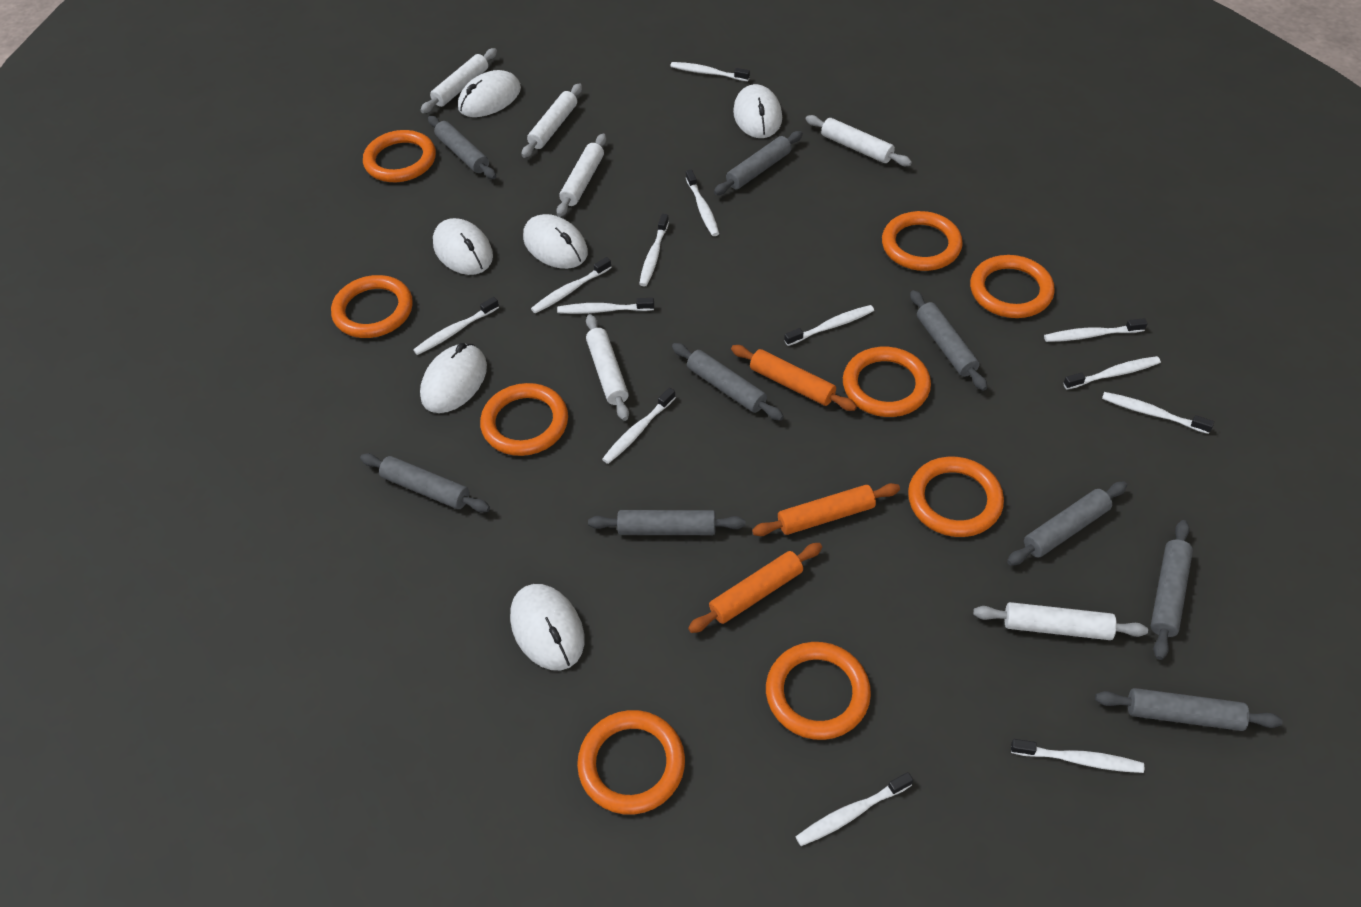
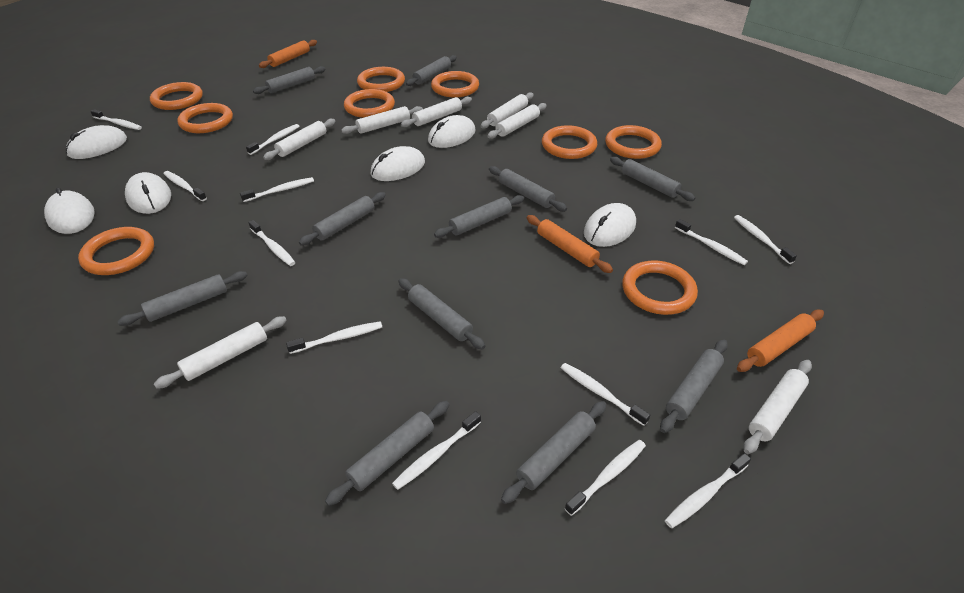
grey rolling pin: 9 -> 11
white rolling pin: 6 -> 7
white toothbrush: 13 -> 12

